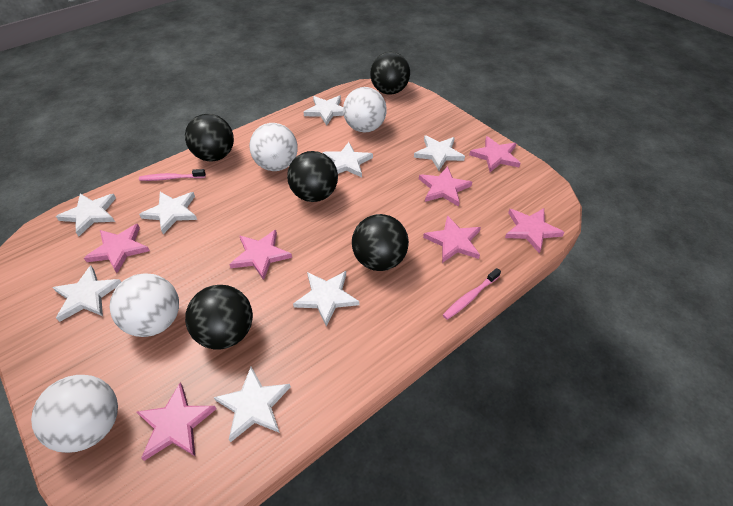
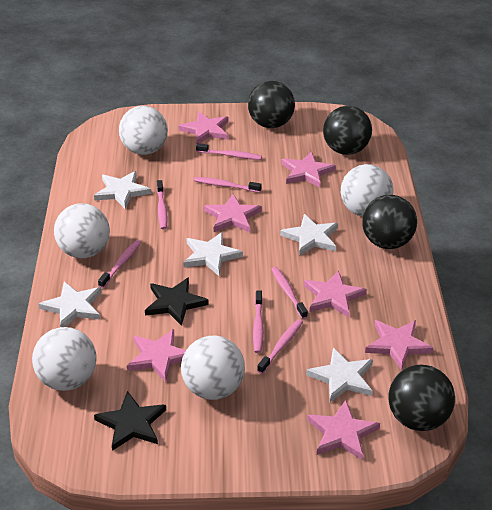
black ball: 5 -> 4
black star: 0 -> 2
pink toothbrush: 2 -> 7
white ball: 4 -> 5
white star: 8 -> 5

